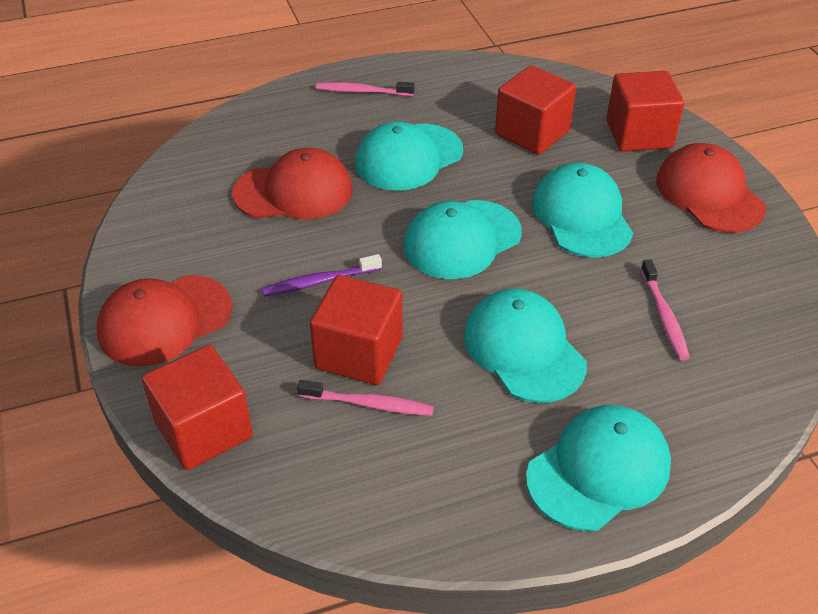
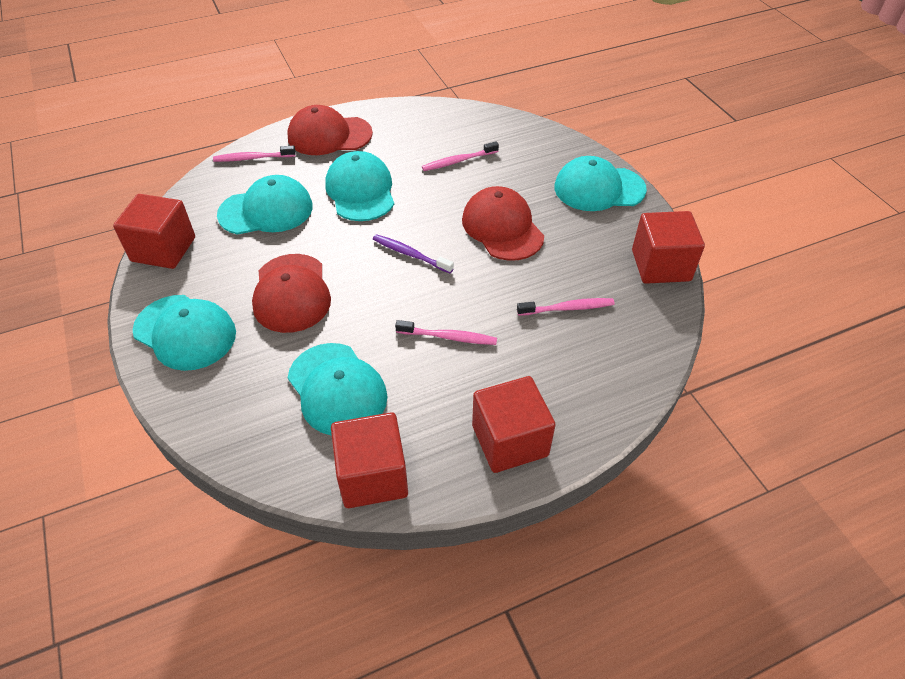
pink toothbrush: 3 -> 4

